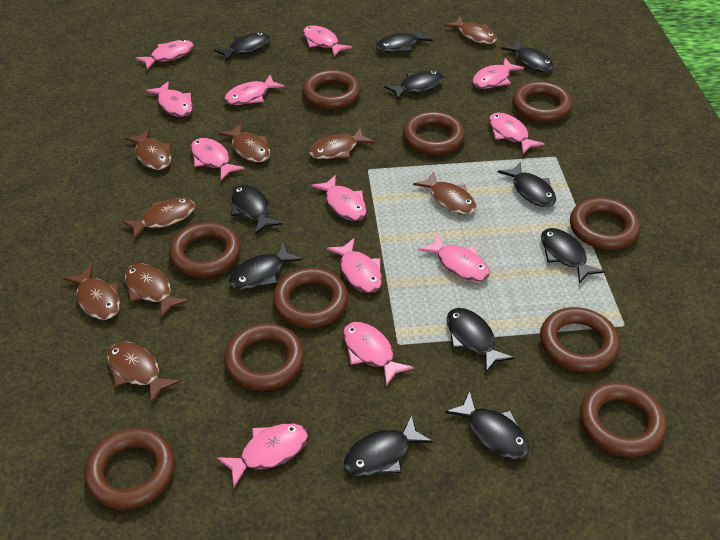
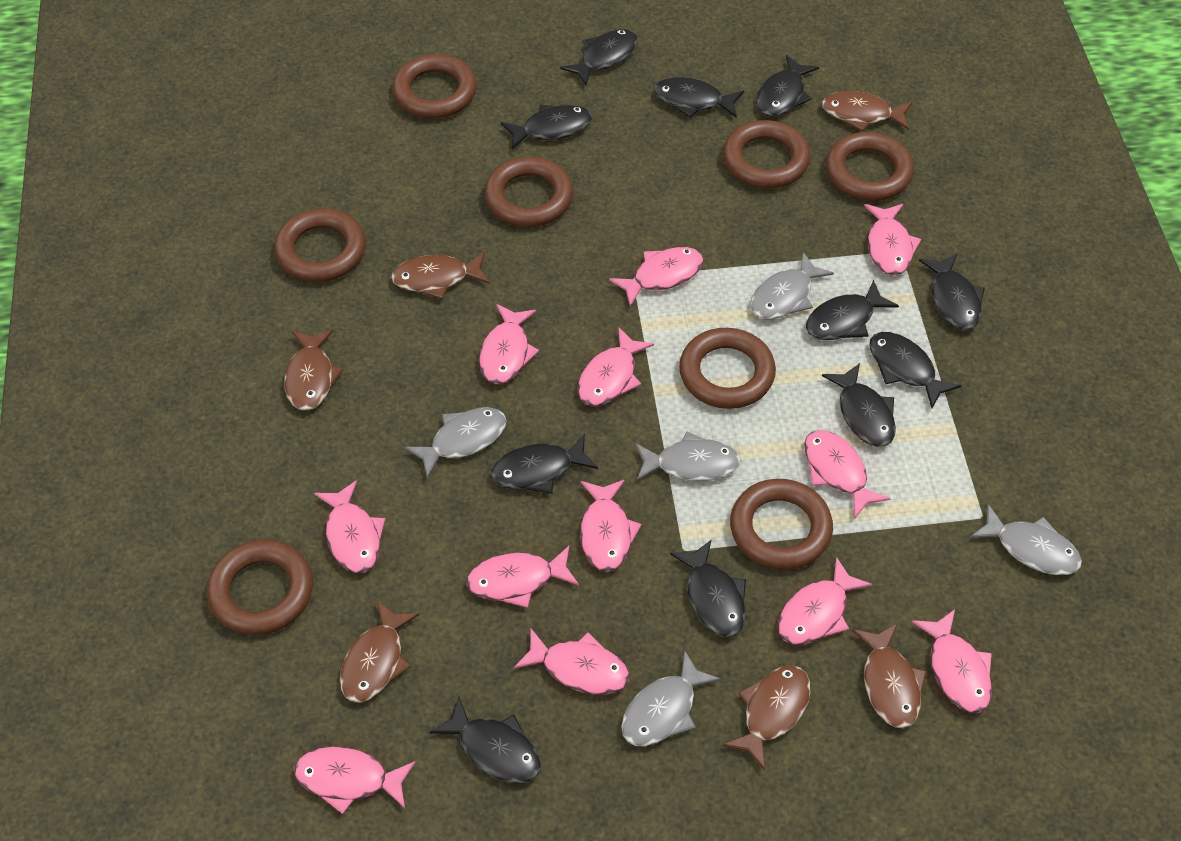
brown fish: 9 -> 6
brown ring: 10 -> 8
grey fish: 0 -> 5

